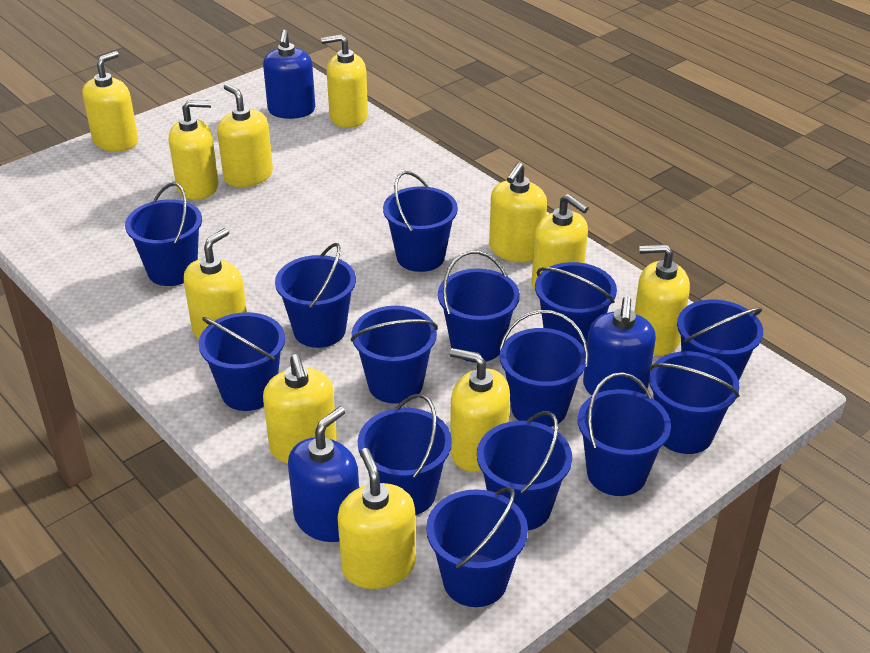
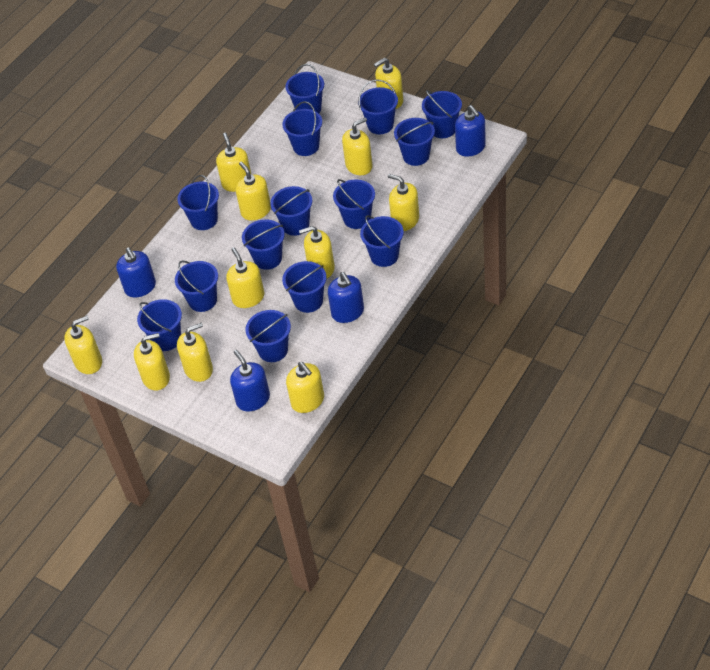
blue soap dispenser: 3 -> 4

